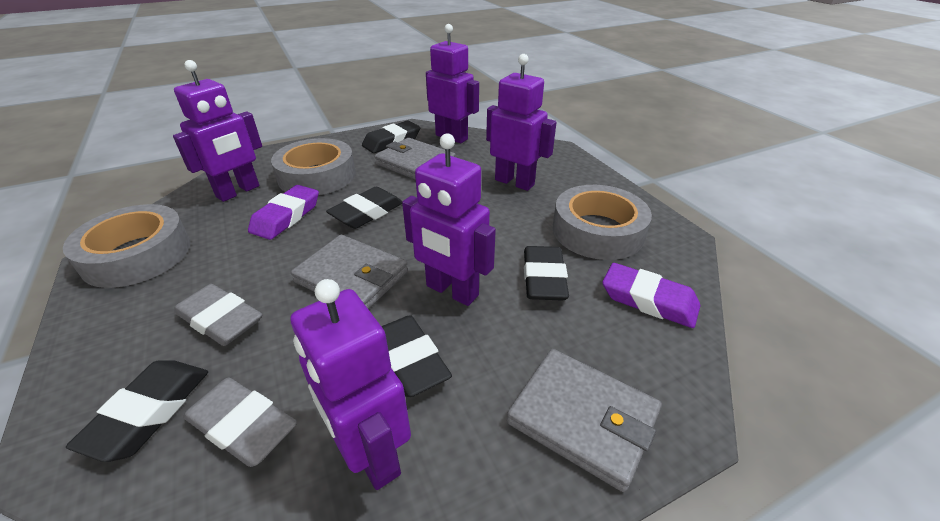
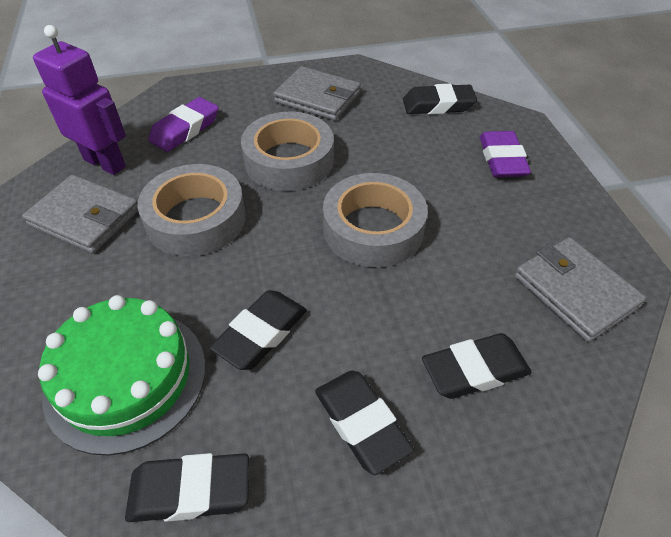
green cake: 0 -> 1
grey eraser: 2 -> 0
purple robot: 5 -> 1

